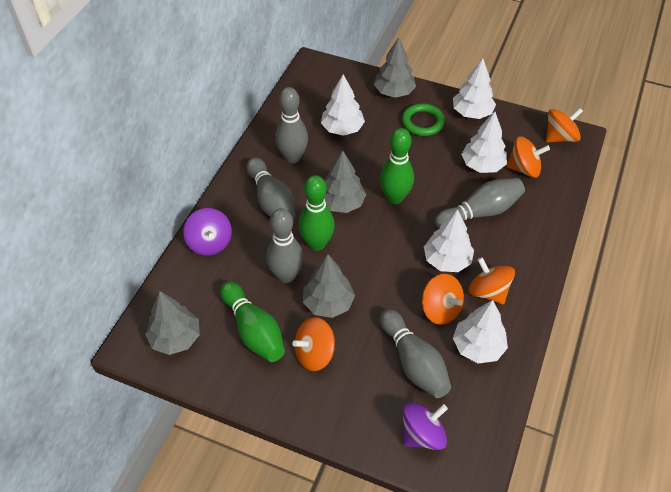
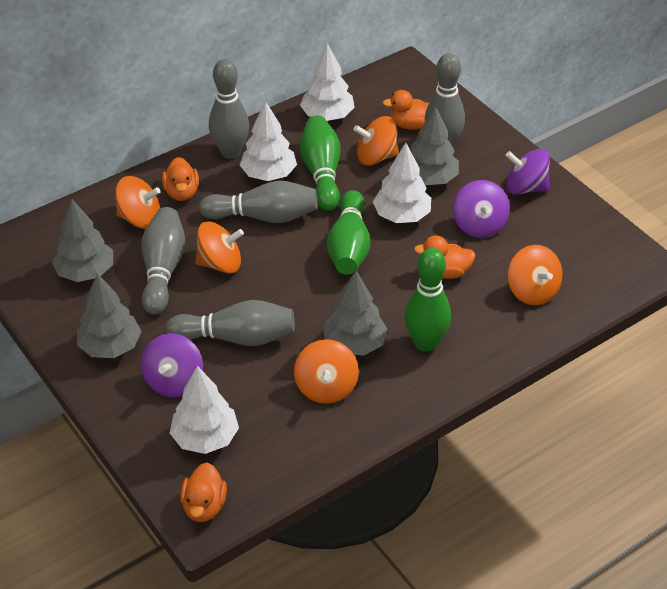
green ring: 1 -> 0
orange duck: 0 -> 4
purple spinning top: 2 -> 3
white tree: 5 -> 4

